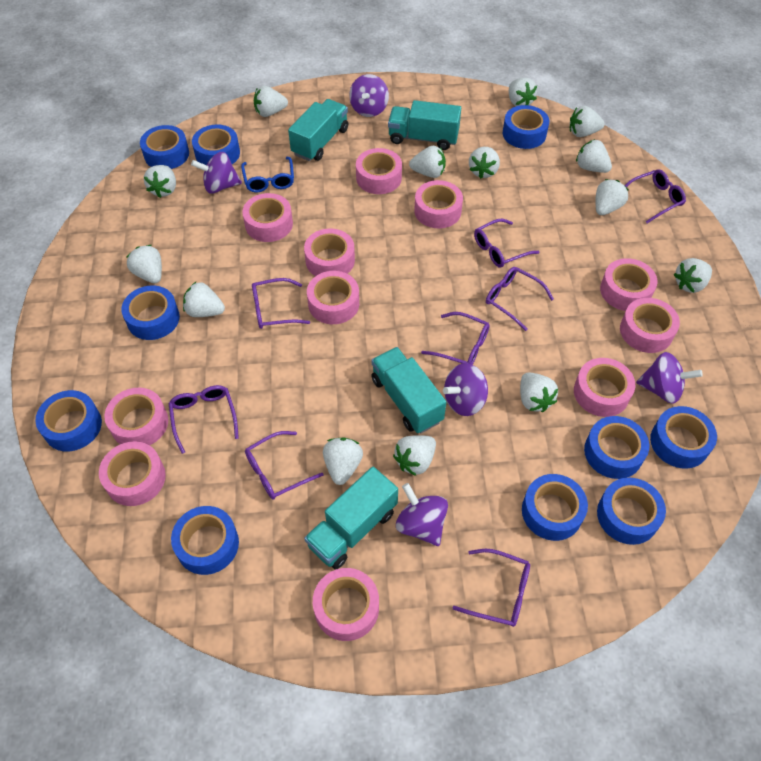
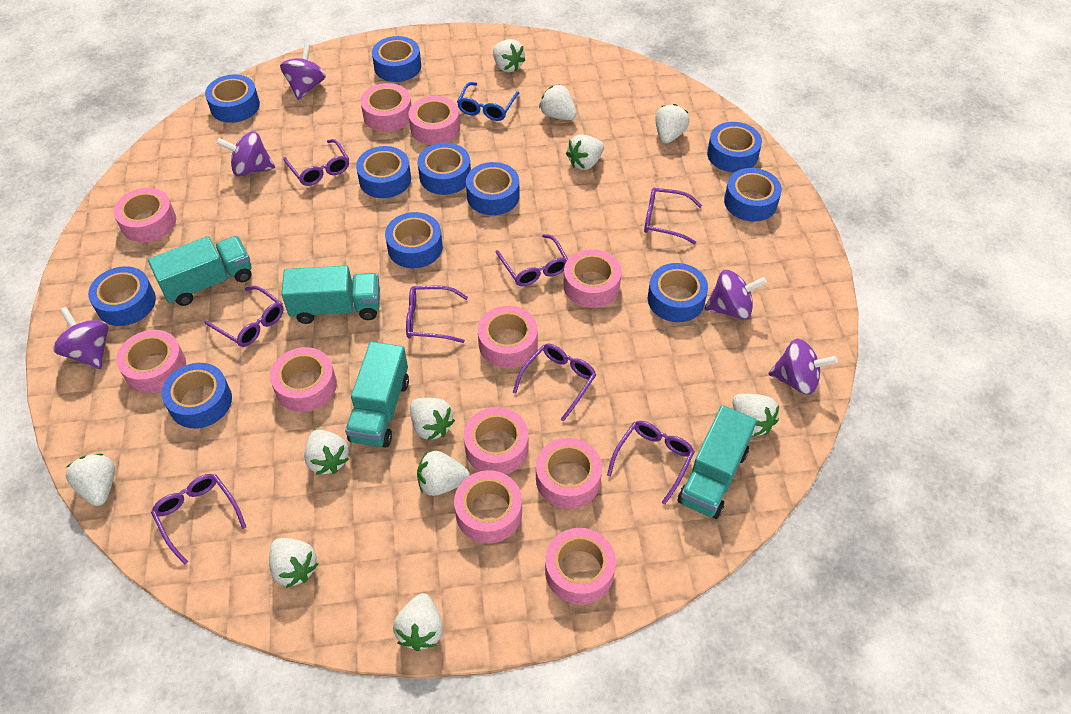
blue tape: 10 -> 11
white strawberry: 14 -> 11

